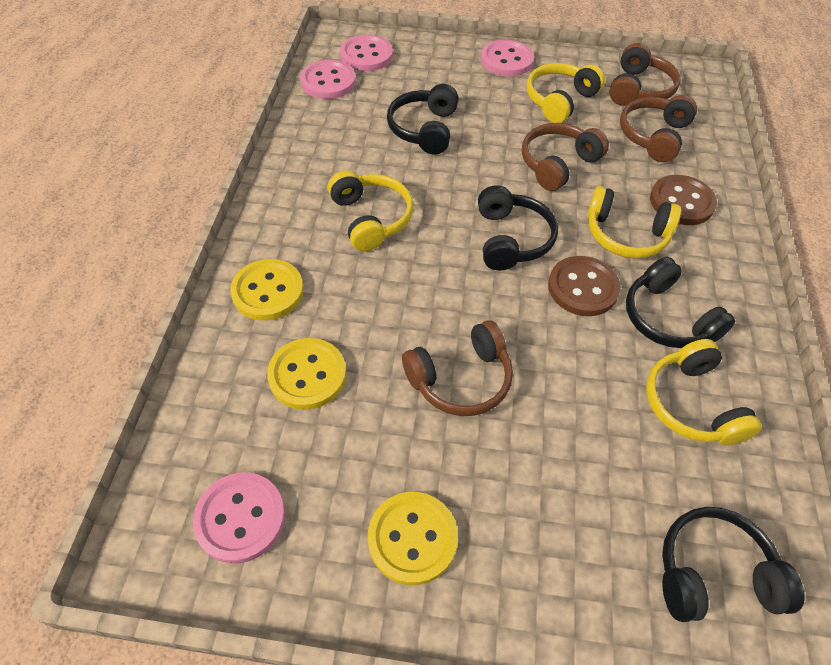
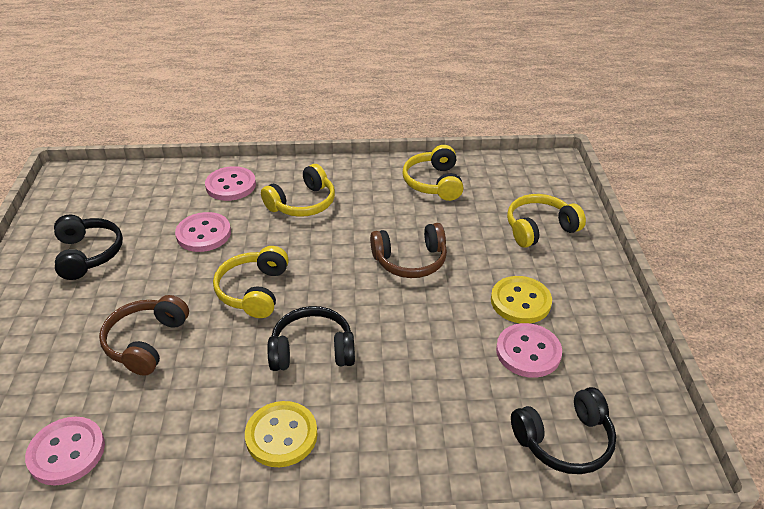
black headphones: 4 -> 3
brown button: 2 -> 0
brown headphones: 4 -> 2
yellow button: 3 -> 2

